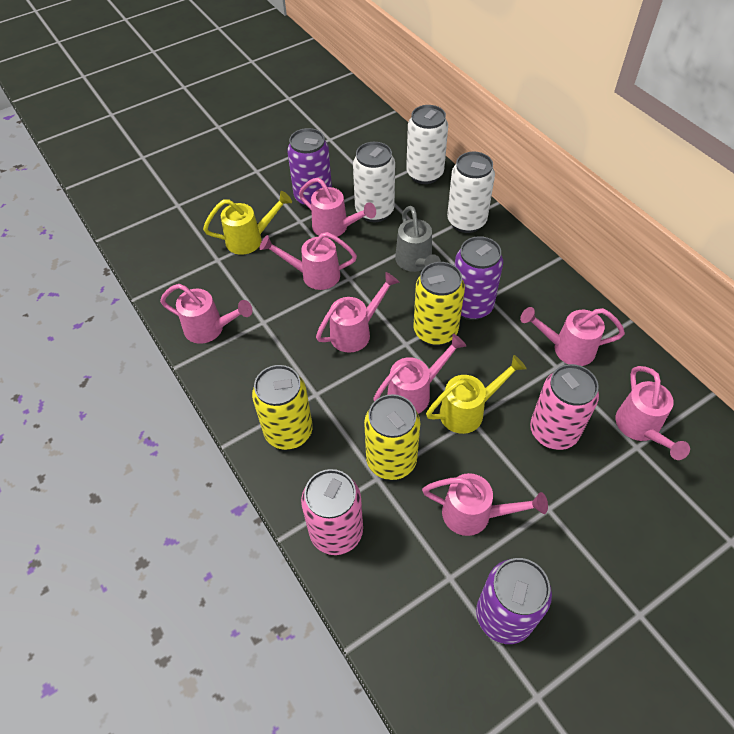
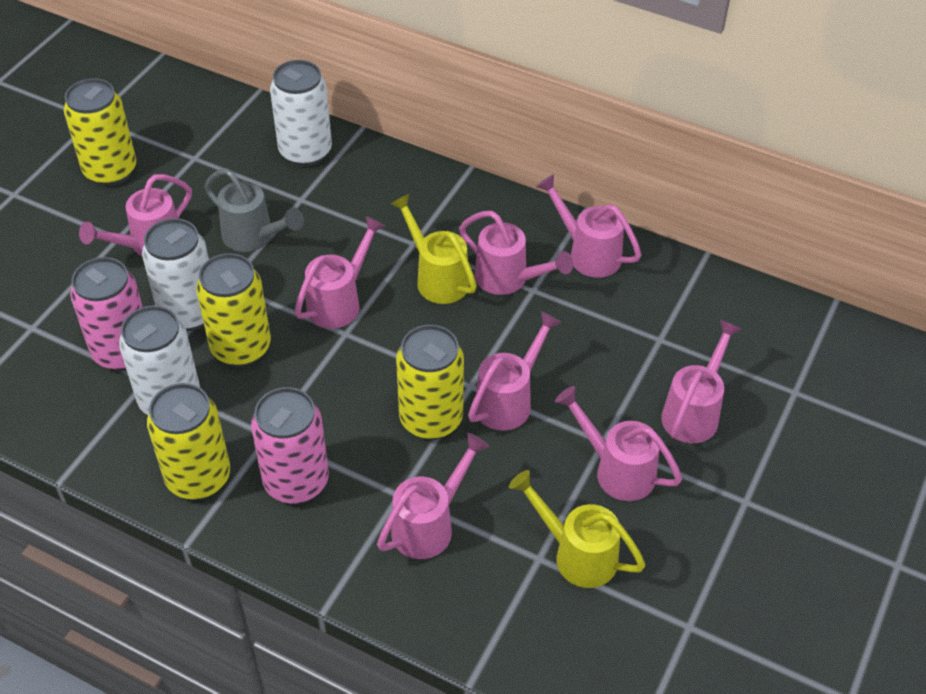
purple can: 3 -> 0
yellow can: 3 -> 4

